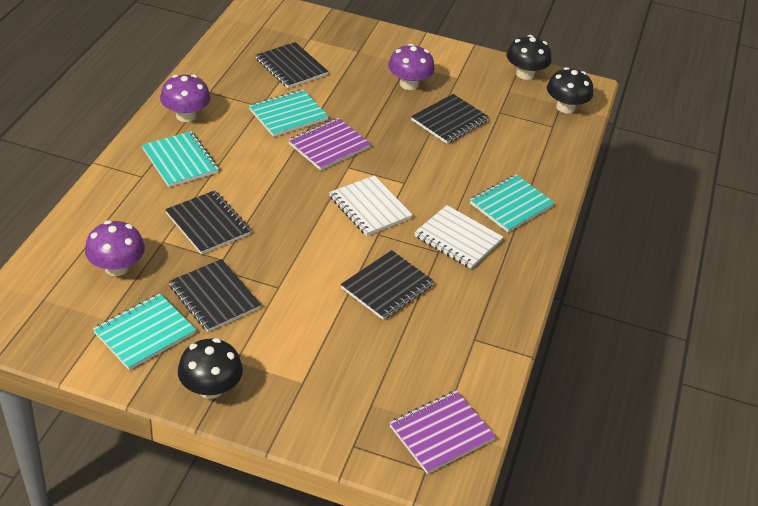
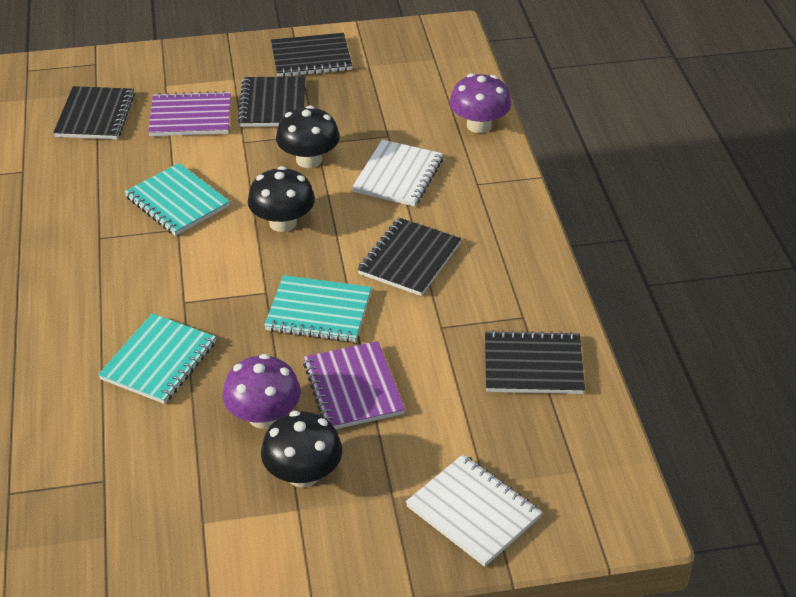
purple mushroom: 3 -> 2
turquoise notebook: 4 -> 3

